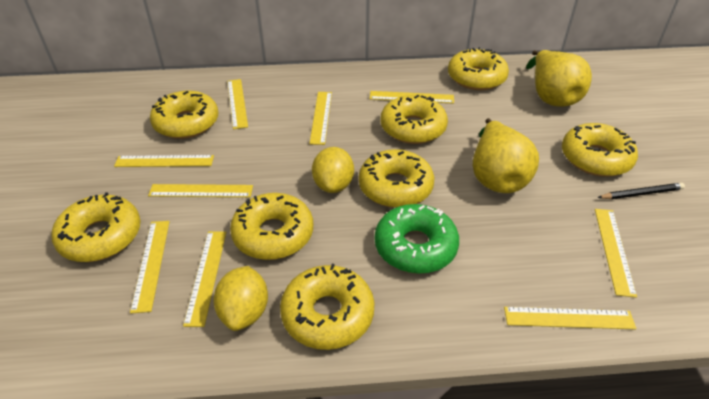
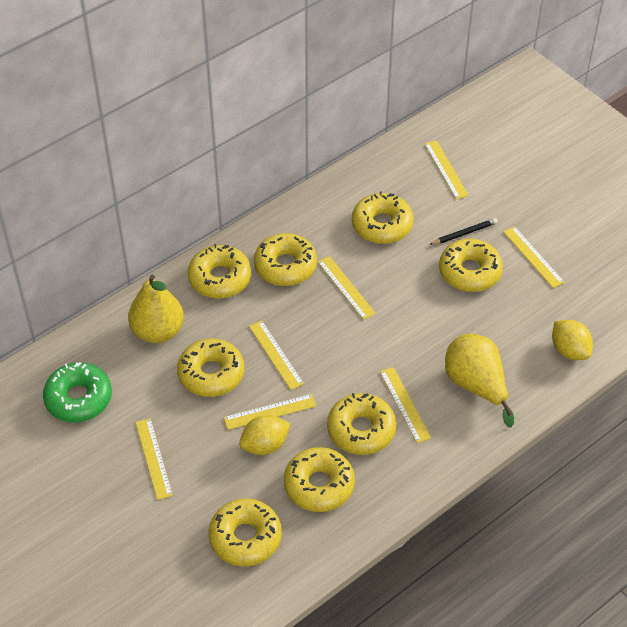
yellow ruler: 9 -> 7

